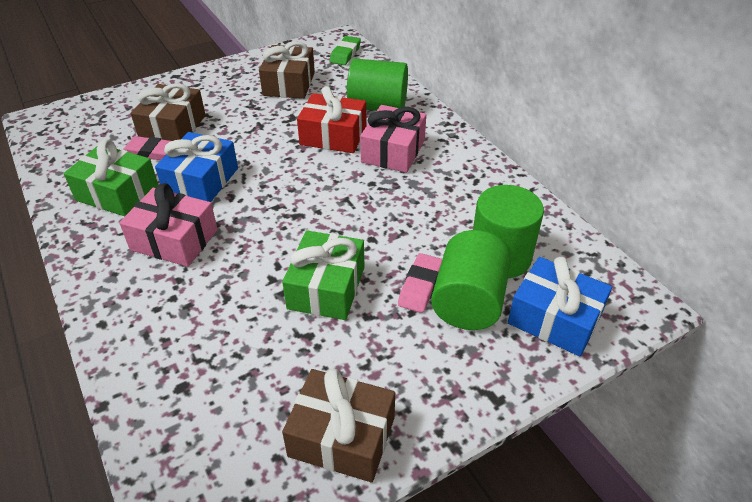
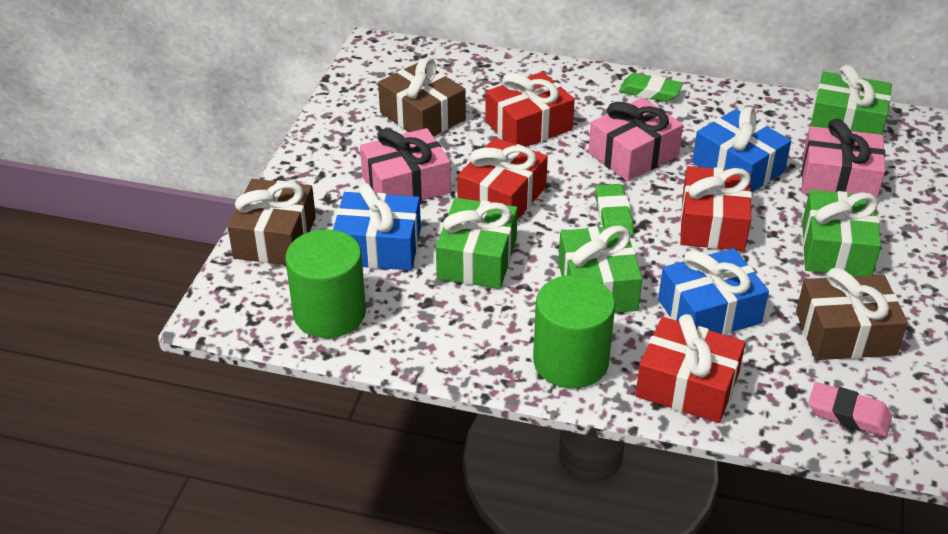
blue gift: 2 -> 3
green cylinder: 3 -> 2
green eraser: 1 -> 2
green gift: 2 -> 4
pink eraser: 2 -> 1
pink gift: 2 -> 3
red gift: 1 -> 4

